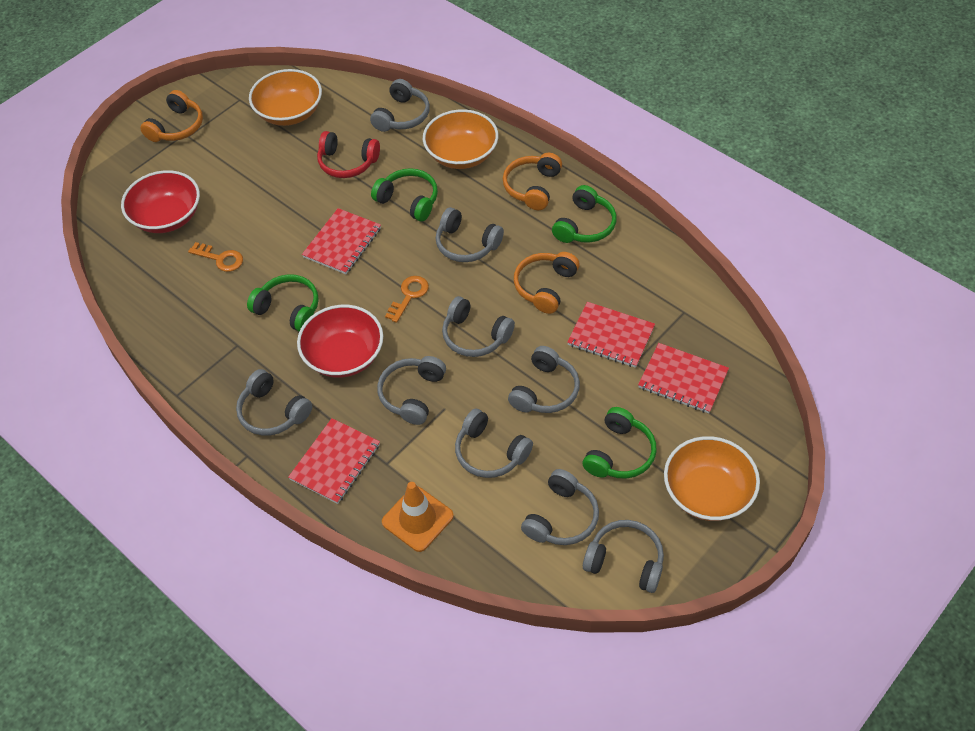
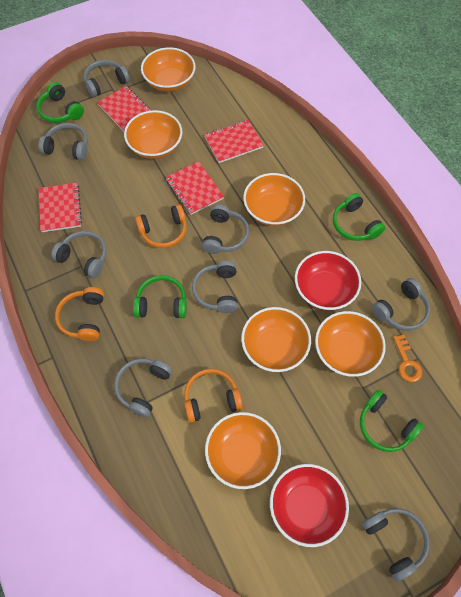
grey headphones: 9 -> 8
orange bowl: 3 -> 6
orange key: 2 -> 1
orange traffic cone: 1 -> 0
red headphones: 1 -> 0

